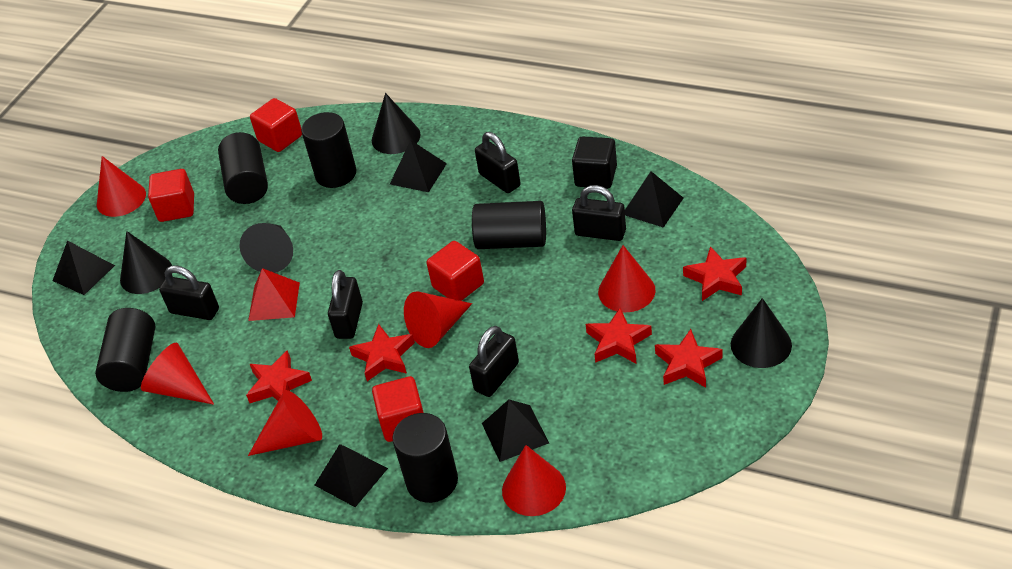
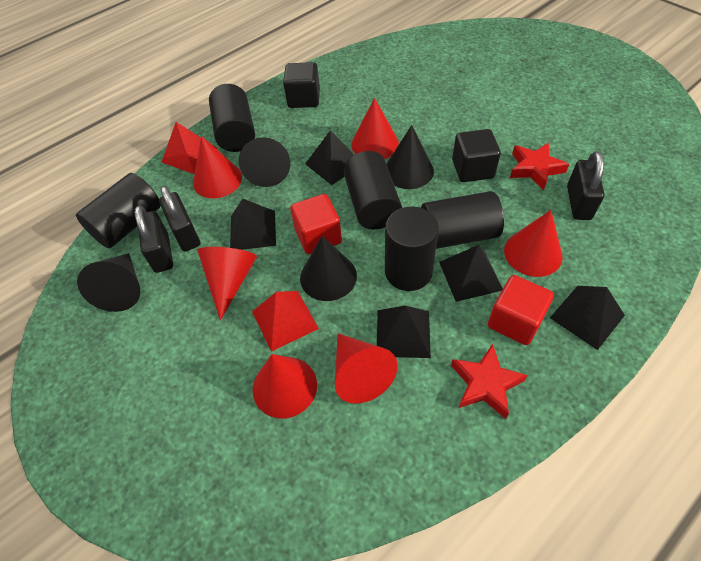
black cube: 1 -> 2
black padlock: 5 -> 3
red cube: 4 -> 2
red pyramid: 1 -> 2
red star: 5 -> 2

